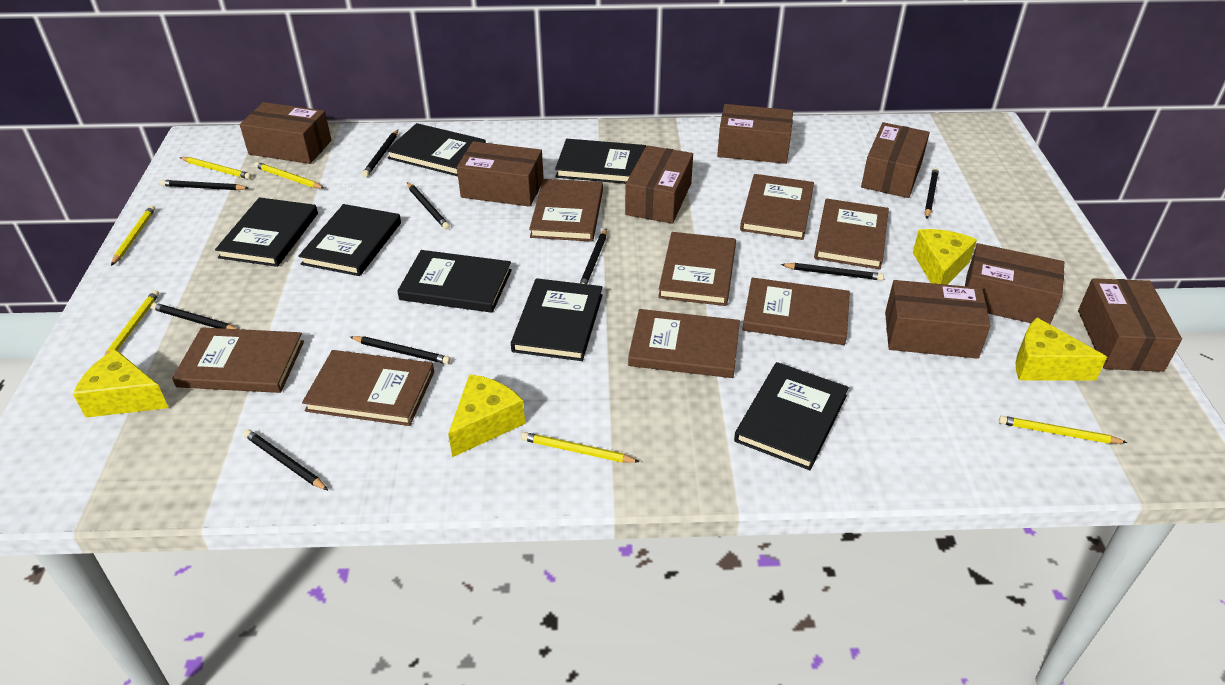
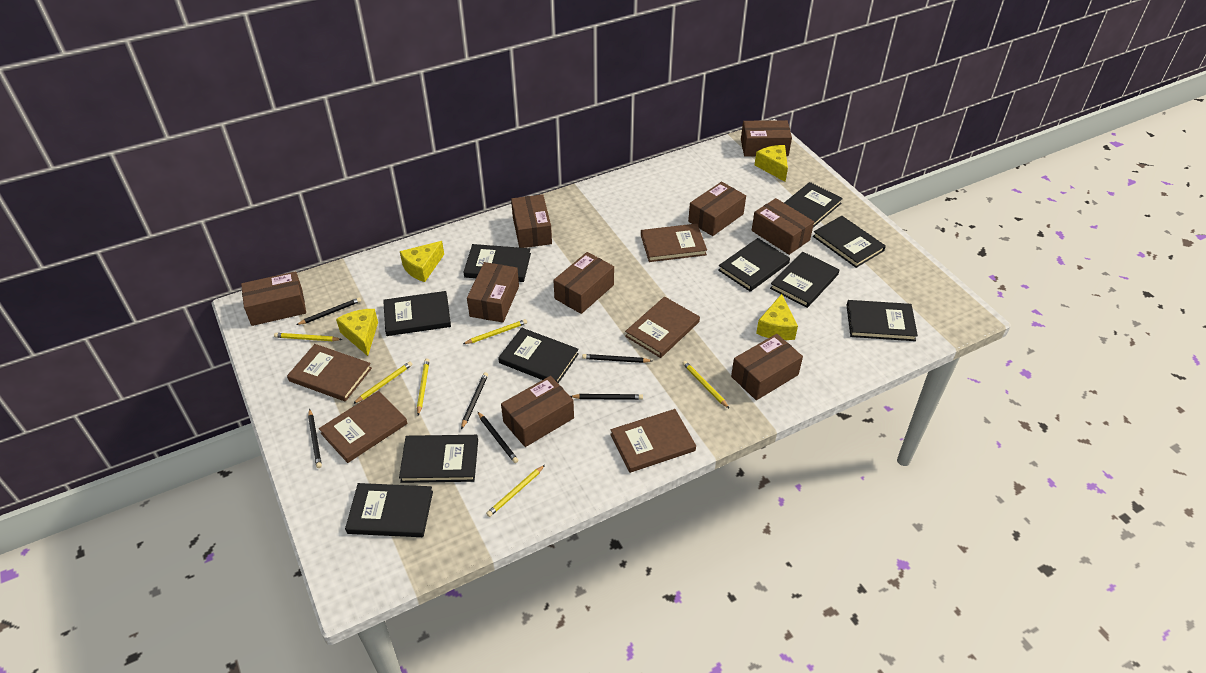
black book: 7 -> 10
black pencil: 9 -> 6
brown book: 8 -> 5
brown box: 8 -> 9

